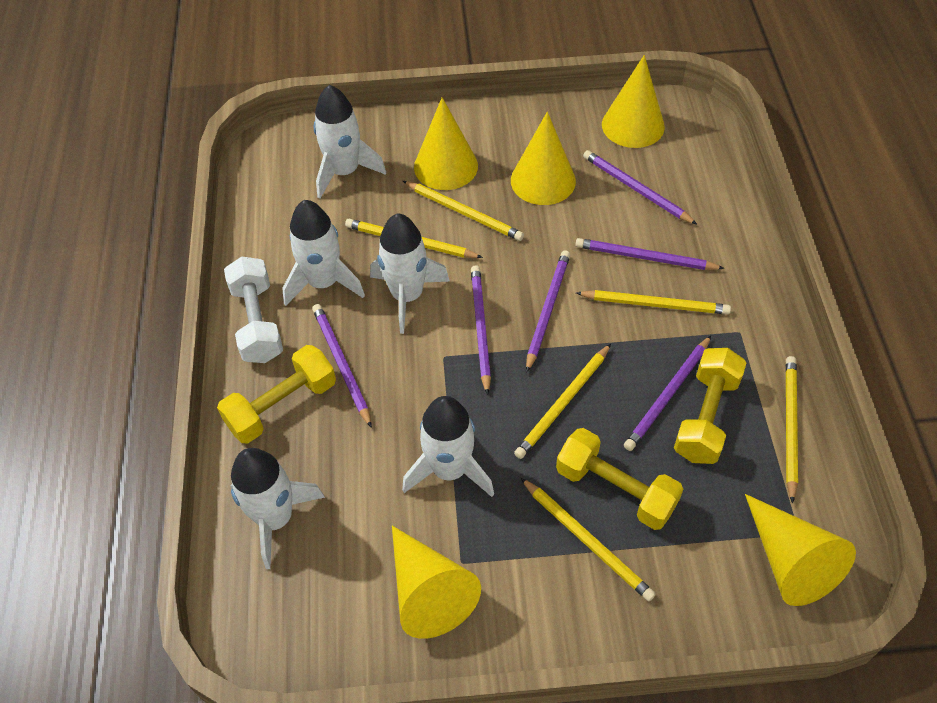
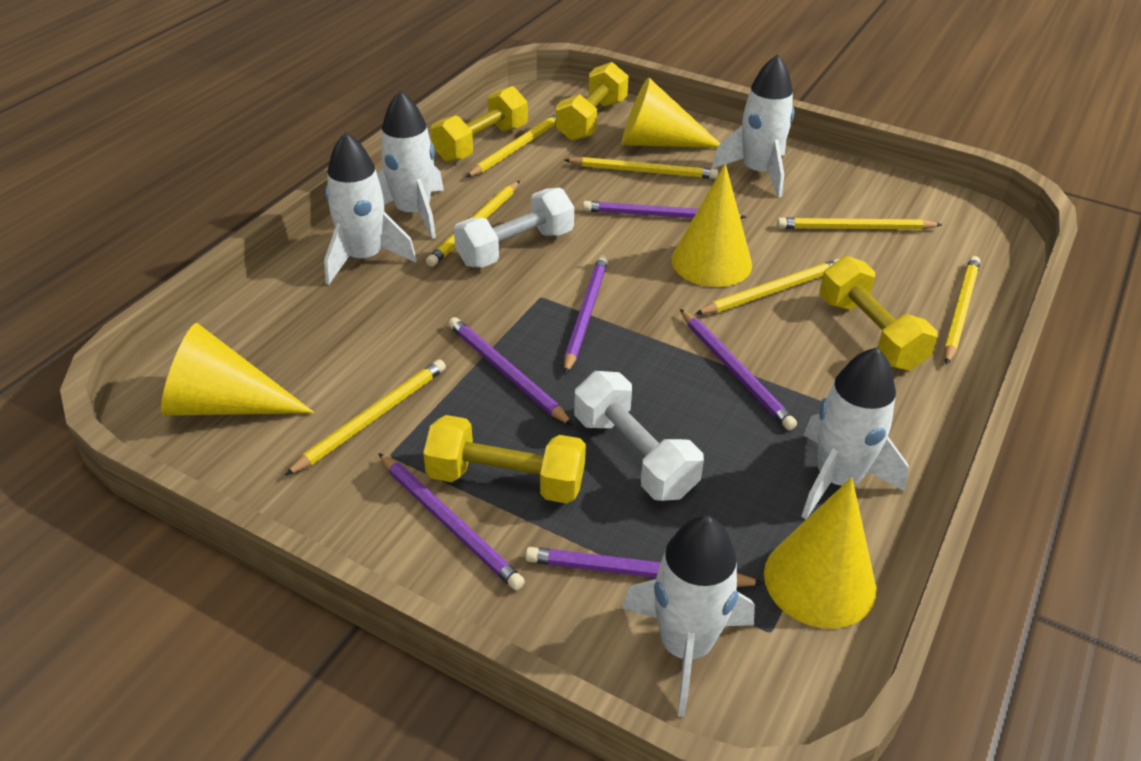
white dumbbell: 1 -> 2
yellow cone: 5 -> 4
yellow dumbbell: 3 -> 4
yellow pencil: 6 -> 7

